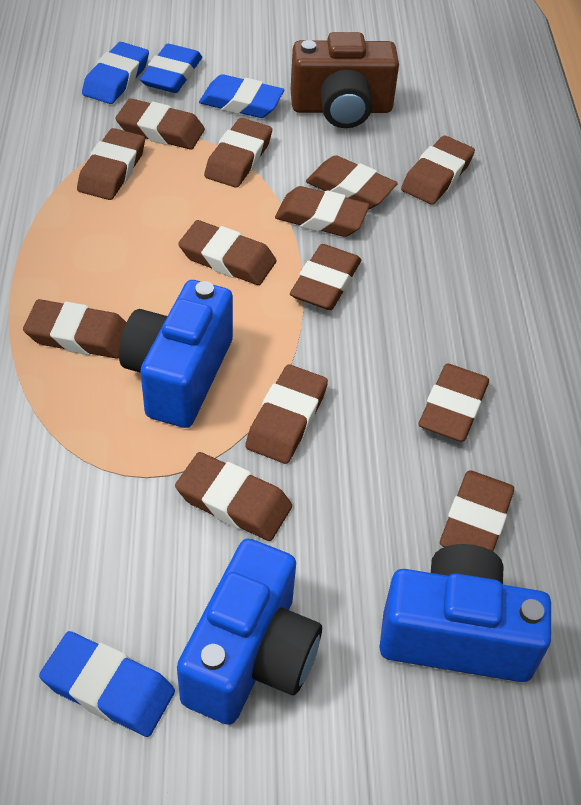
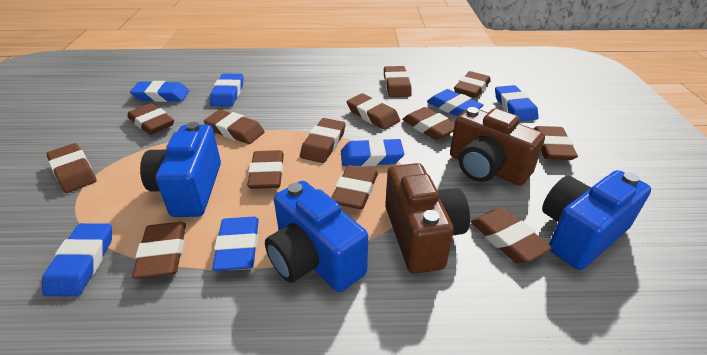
blue eraser: 4 -> 7
brown camera: 1 -> 2

